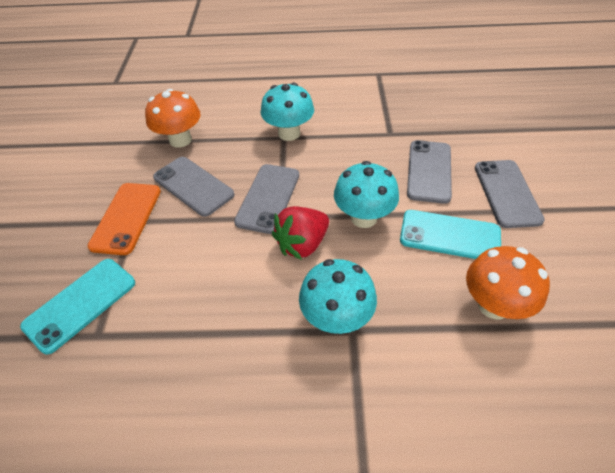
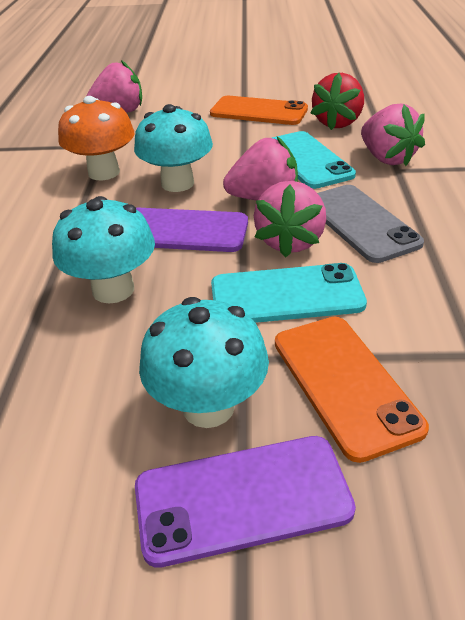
grey phone: 4 -> 1
orange mushroom: 2 -> 1
orange phone: 1 -> 2
pink strawberry: 0 -> 4
purple phone: 0 -> 2

